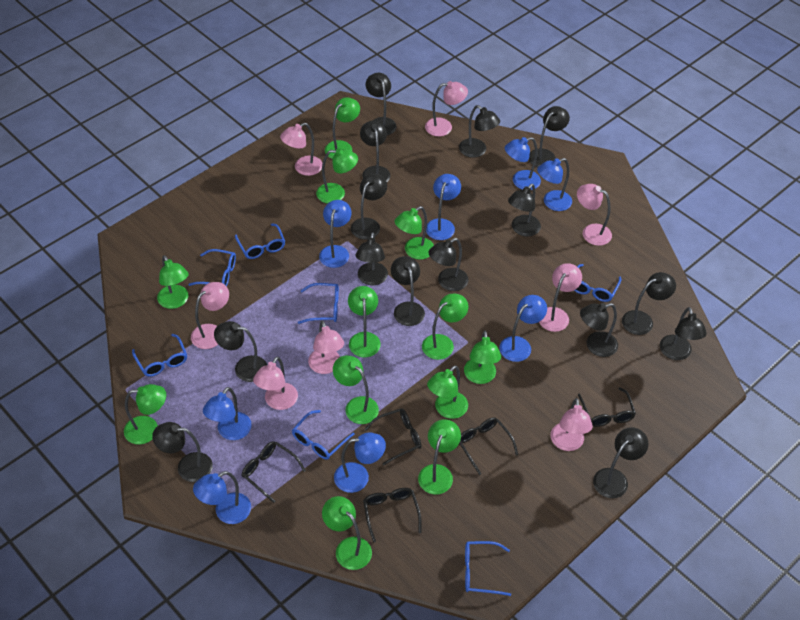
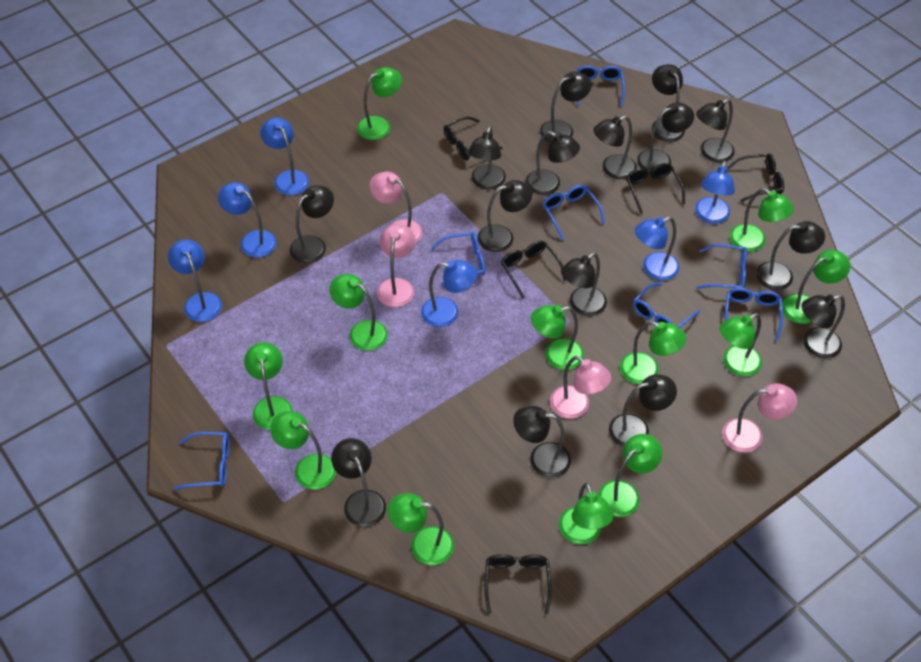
blue lamp: 8 -> 6
pink lamp: 8 -> 4

